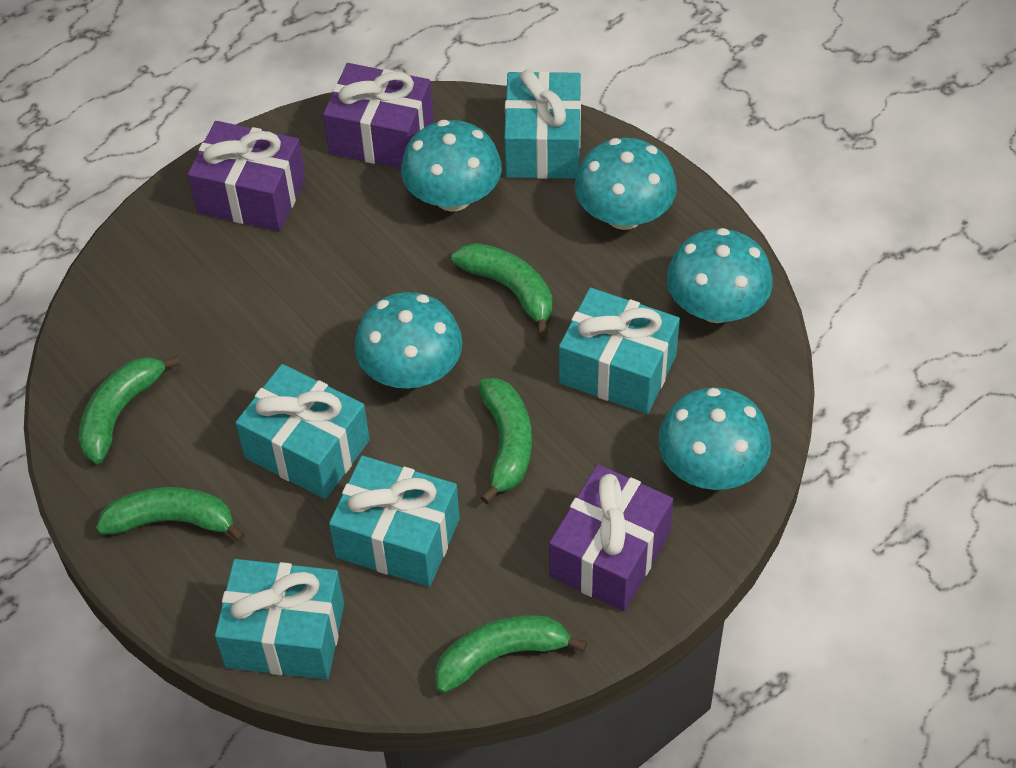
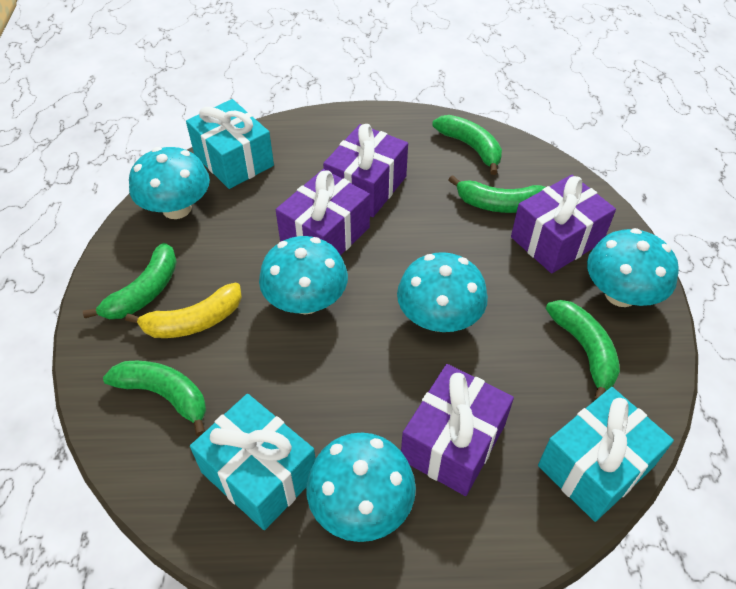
purple gift: 3 -> 4
turquoise gift: 5 -> 3
yellow banana: 0 -> 1

